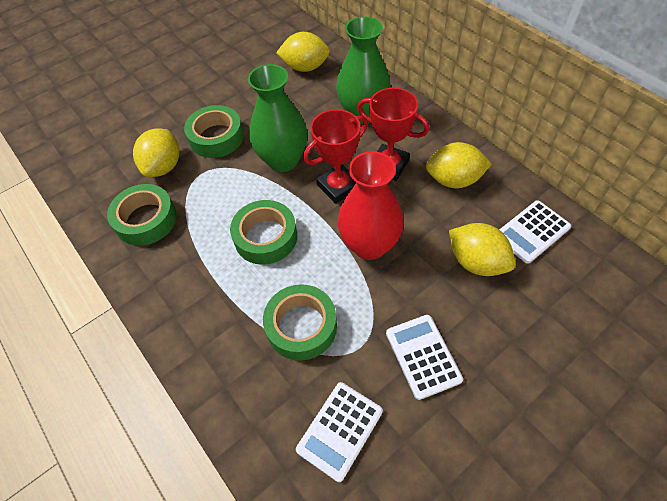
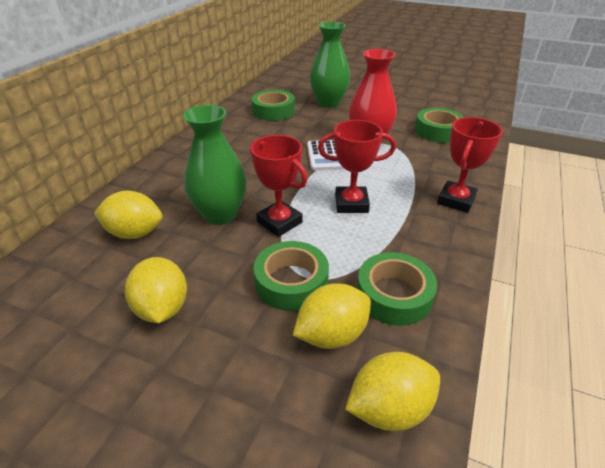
red trophy: 2 -> 3
white calculator: 3 -> 1

